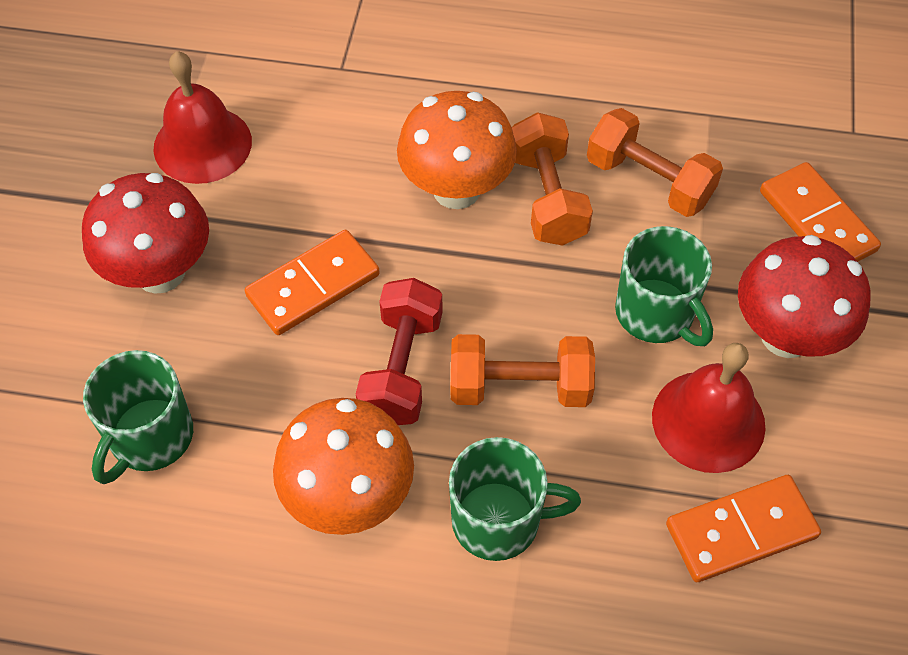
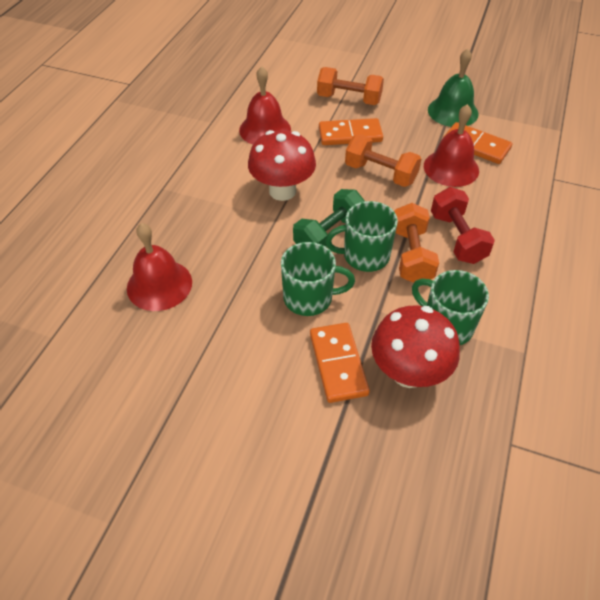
green bell: 0 -> 1
green dumbbell: 0 -> 1
orange mushroom: 2 -> 0
red bell: 2 -> 3

